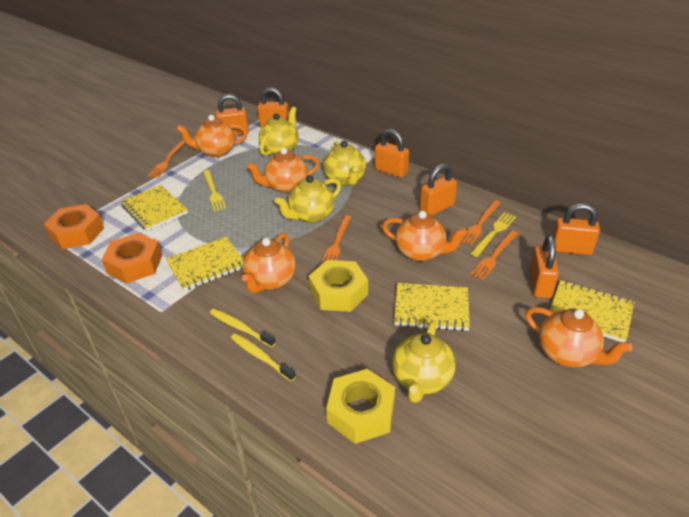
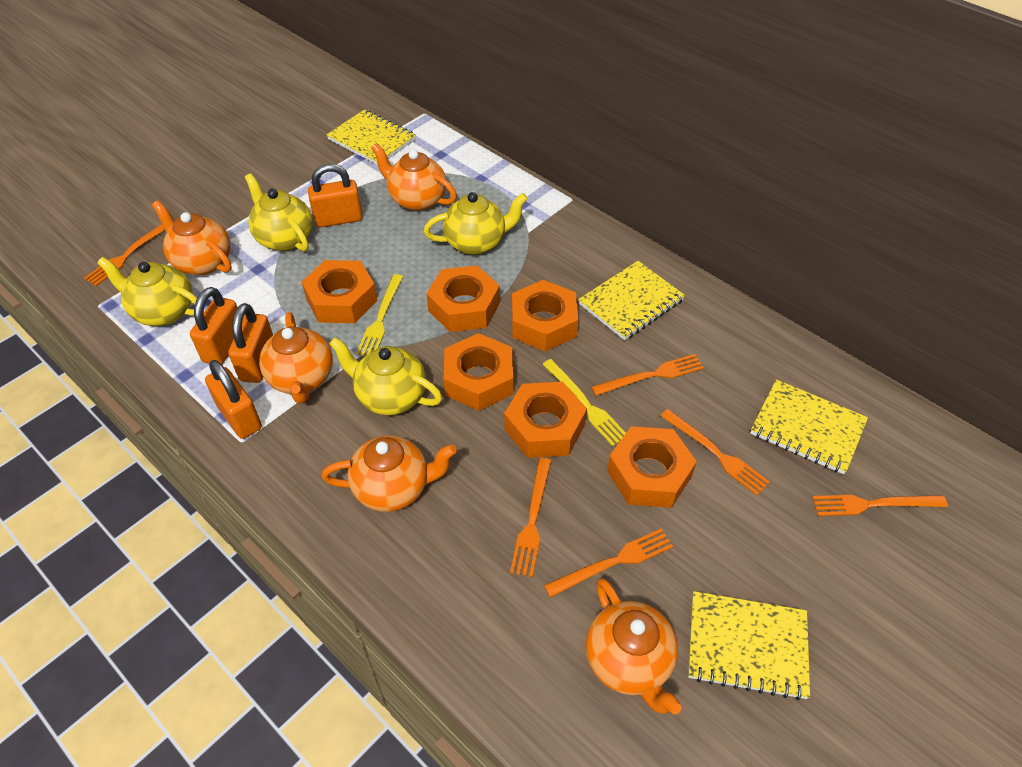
orange fork: 4 -> 6
orange nut: 2 -> 6
orange padlock: 6 -> 4
yellow nut: 2 -> 0
yellow toothbrush: 2 -> 0

